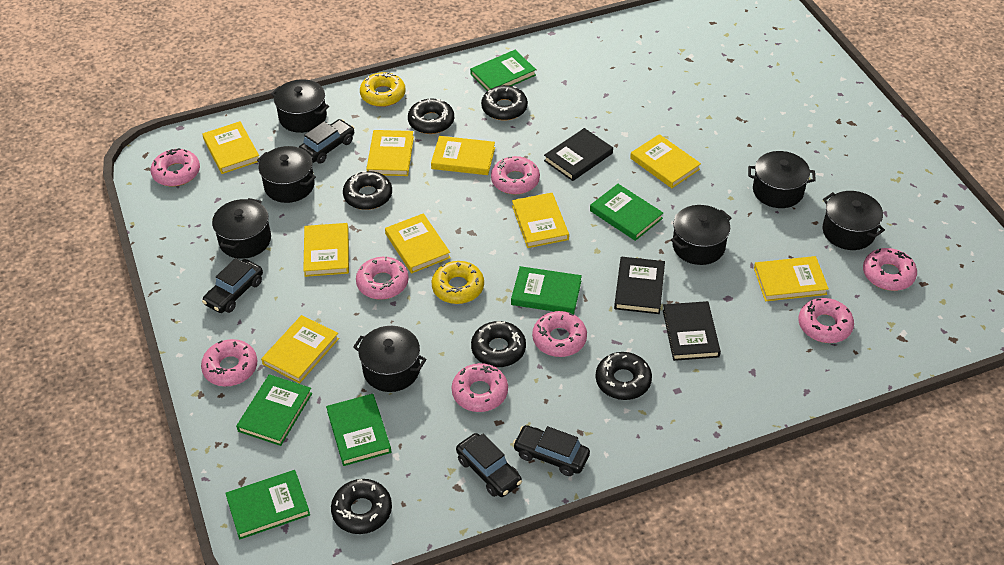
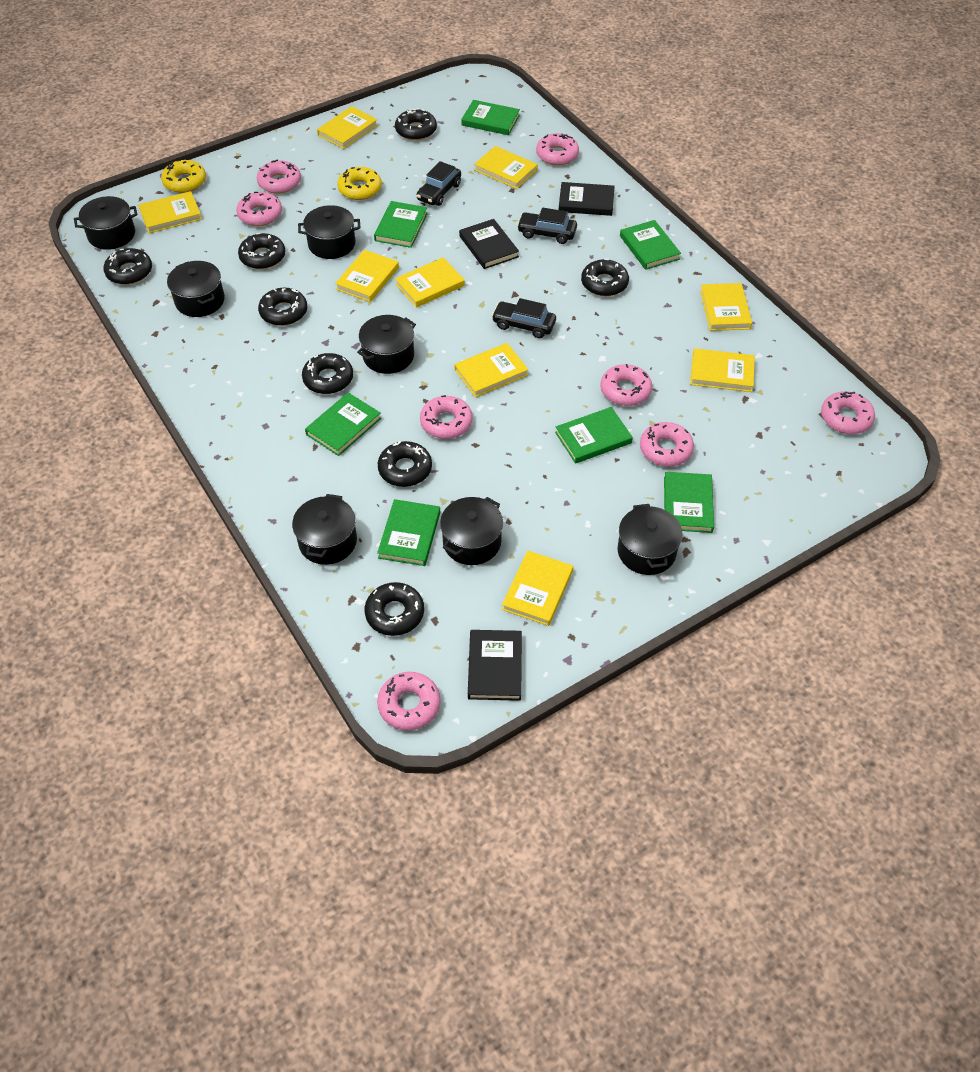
black car: 4 -> 3
black donut: 6 -> 8
green book: 6 -> 7

